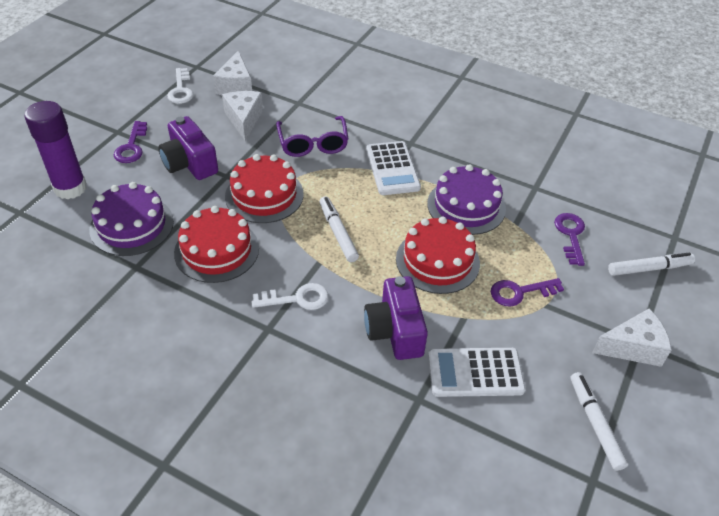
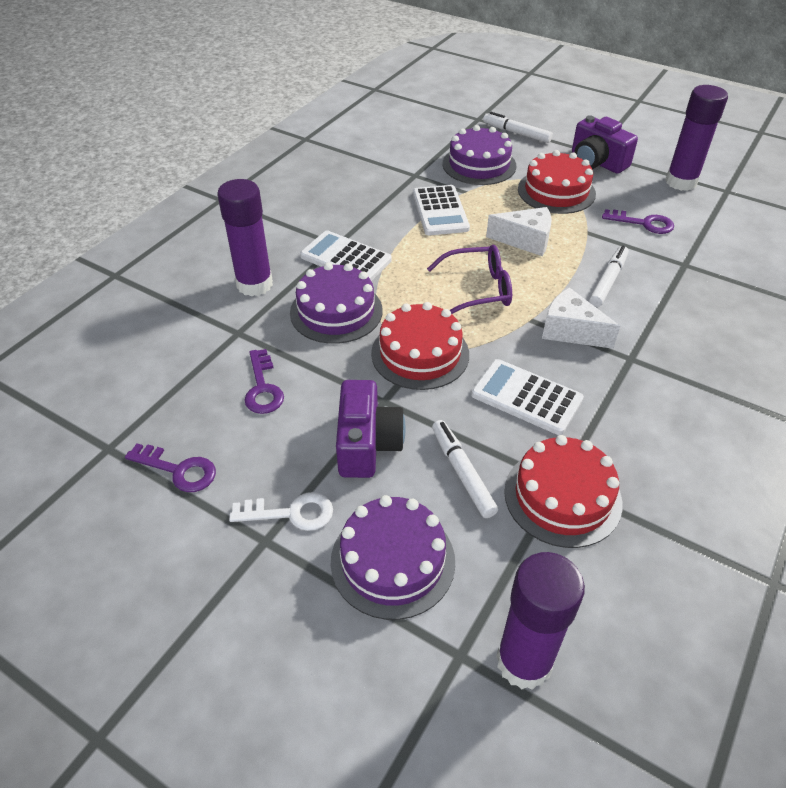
purple cake: 2 -> 3
purple glue stick: 1 -> 3
white calculator: 2 -> 3
white cheese: 3 -> 2
white key: 2 -> 1

